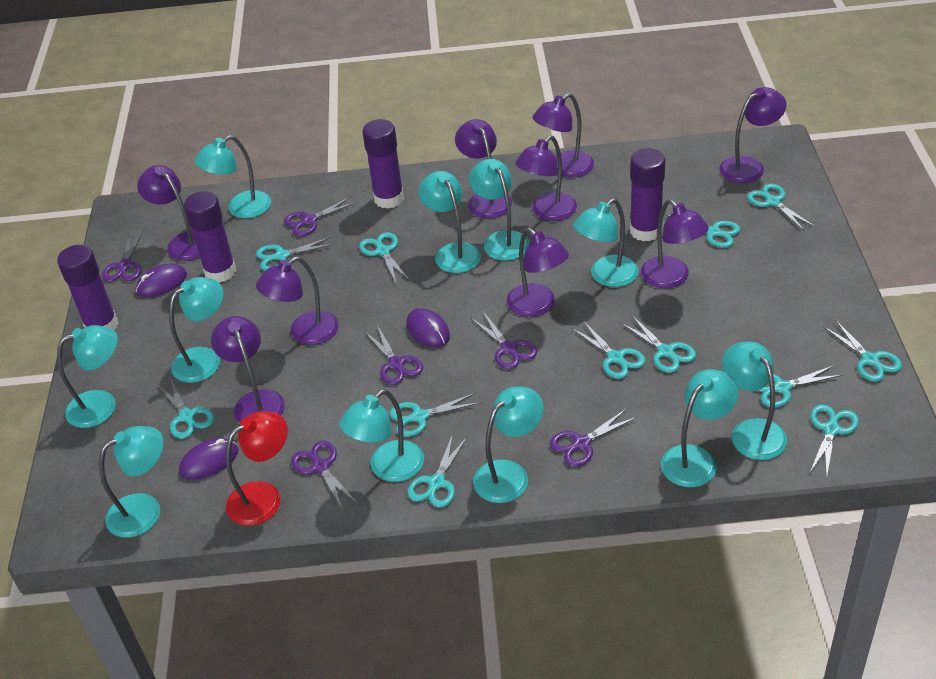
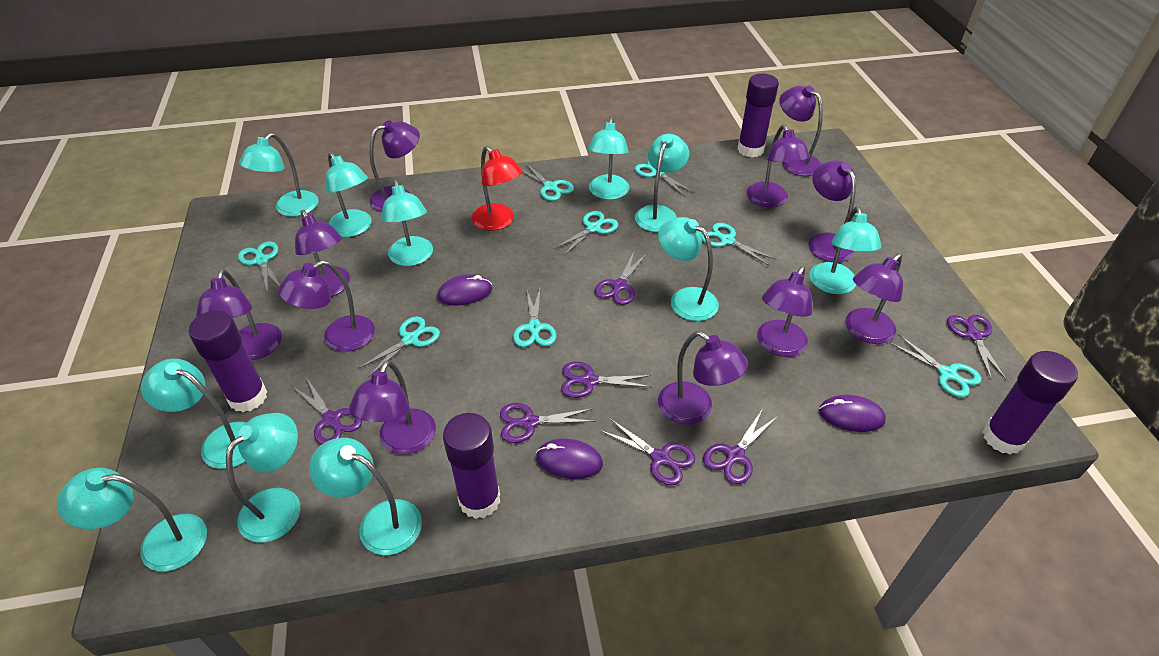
purple lamp: 9 -> 11
purple scissors: 6 -> 7
turquoise scissors: 12 -> 8

